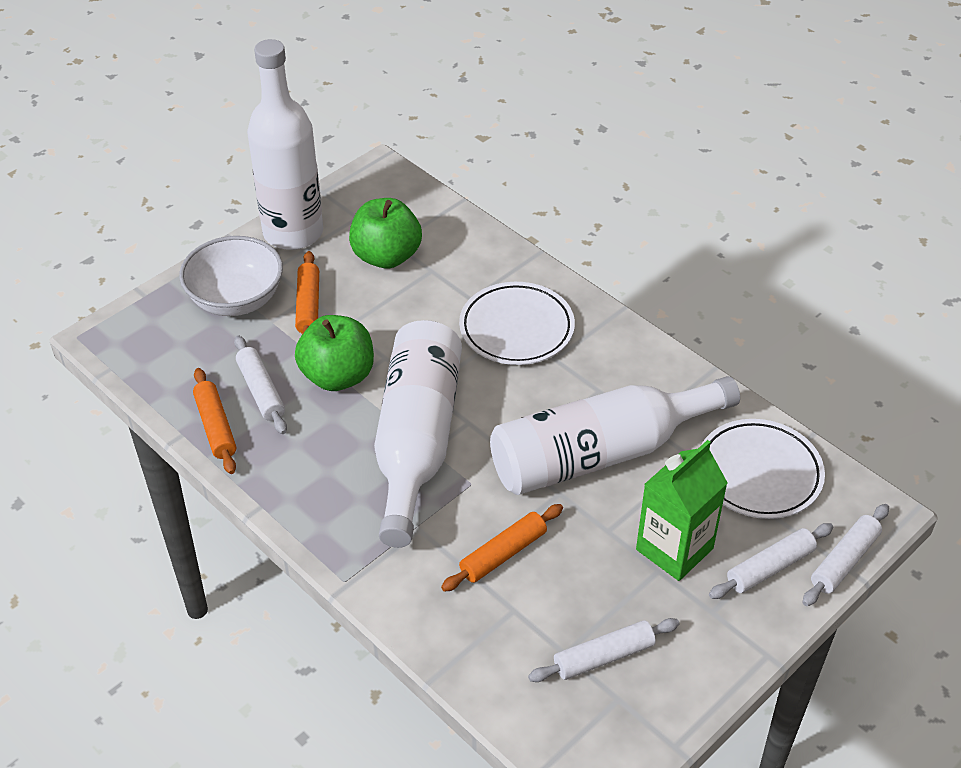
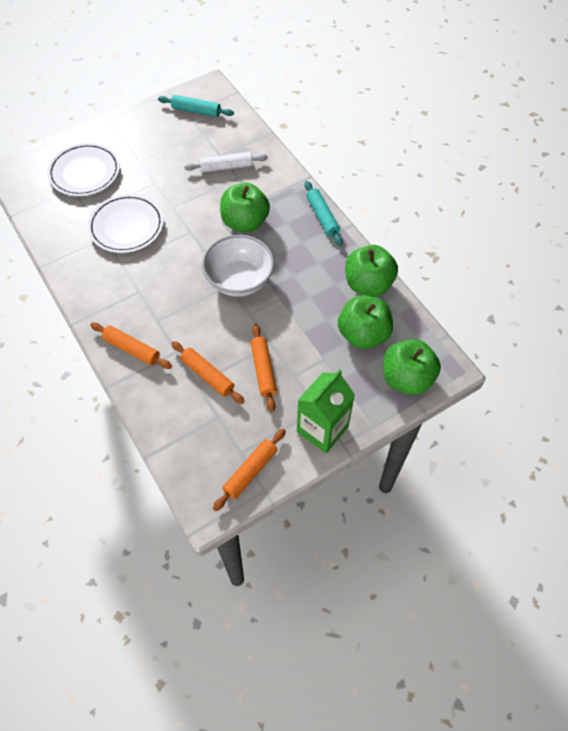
green apple: 2 -> 4
orange rolling pin: 3 -> 4
turquoise rolling pin: 0 -> 2
white bottle: 3 -> 0
white rolling pin: 4 -> 1

